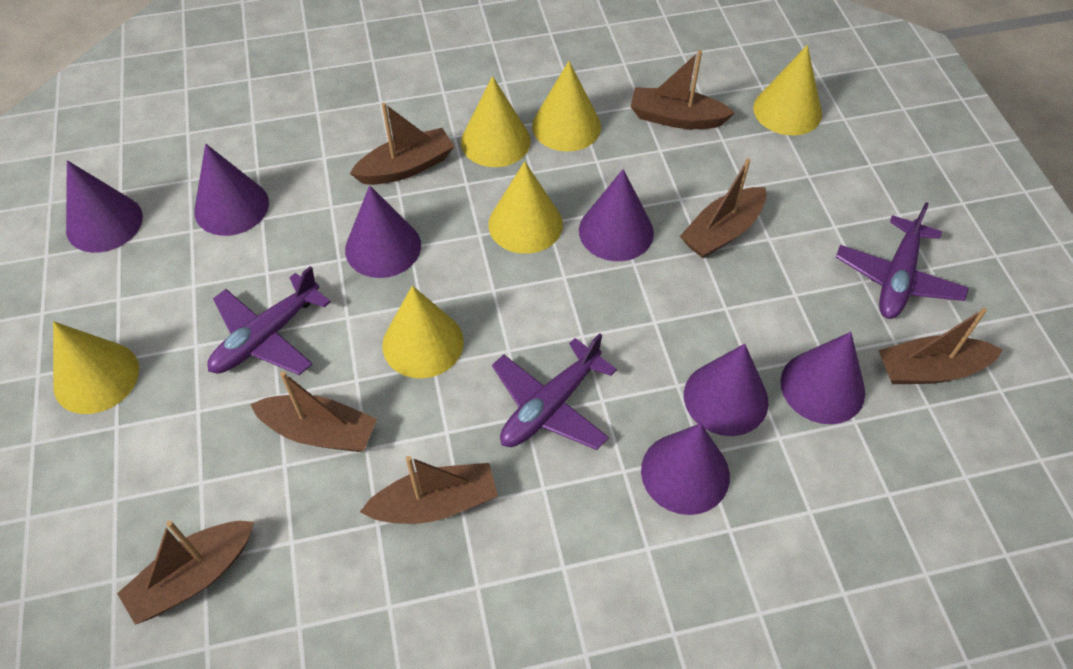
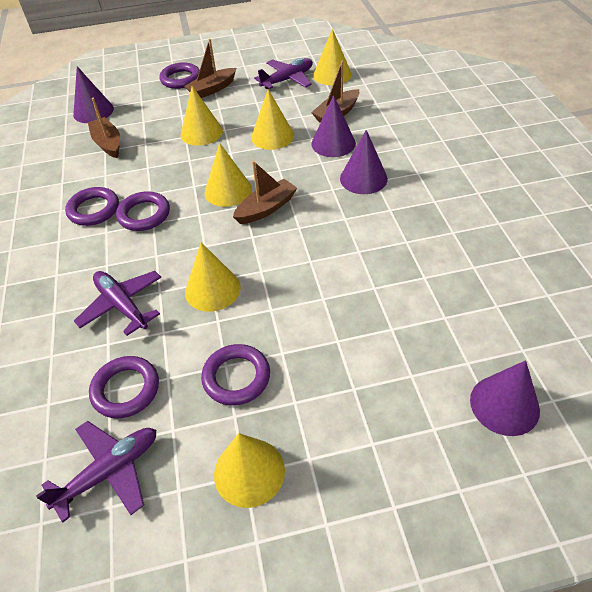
brown boat: 7 -> 4
purple cone: 7 -> 4
purple ring: 0 -> 5

